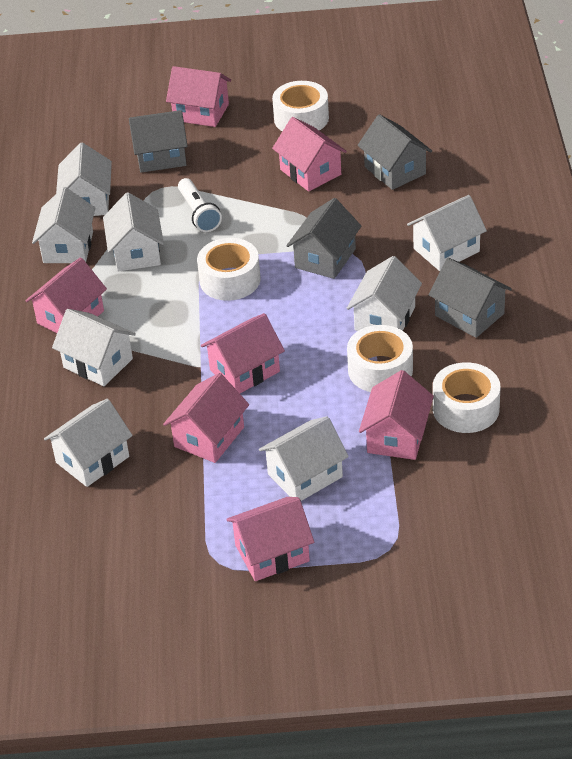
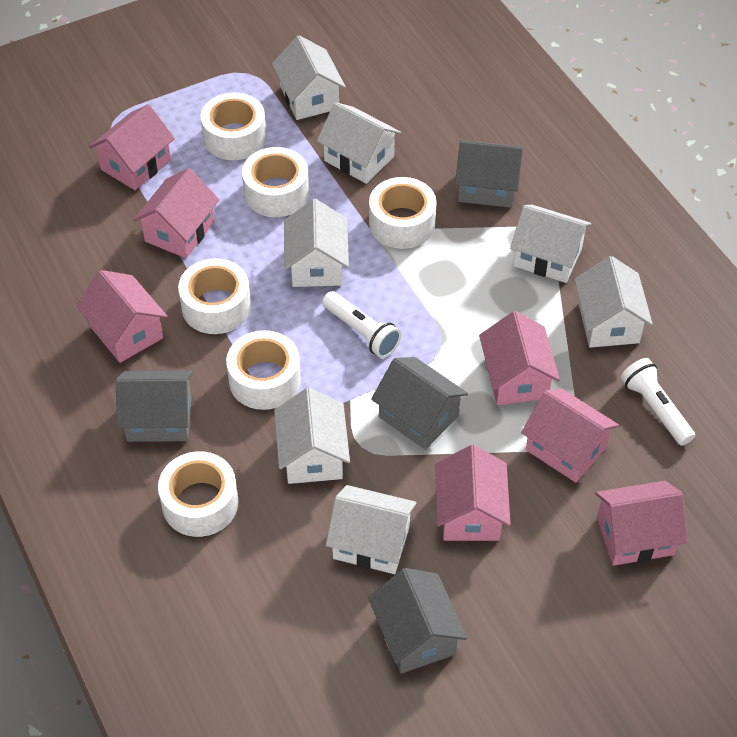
white flashlight: 1 -> 2
white house: 8 -> 7
white tape: 4 -> 6

